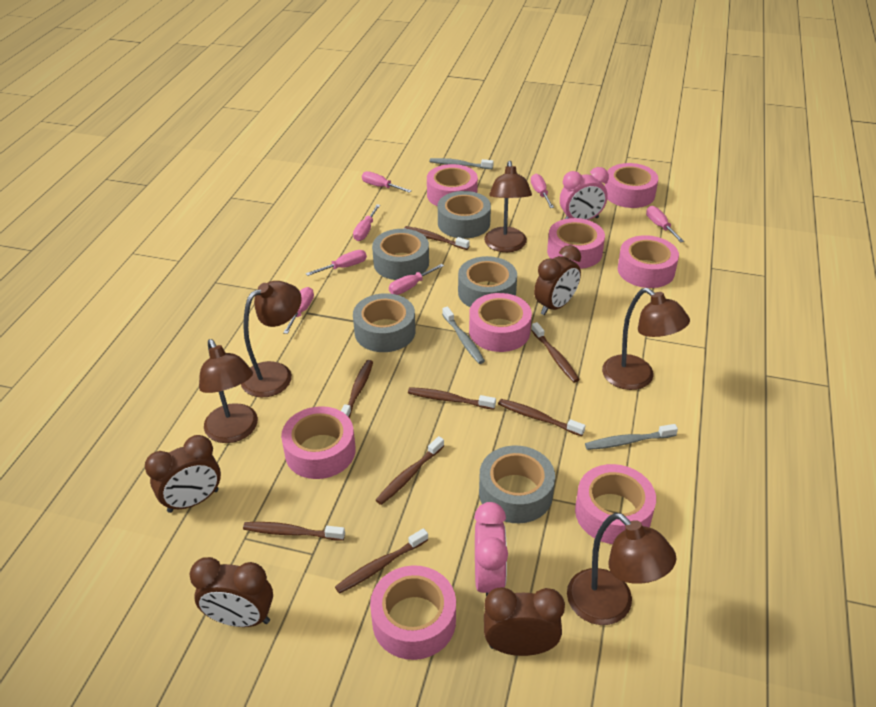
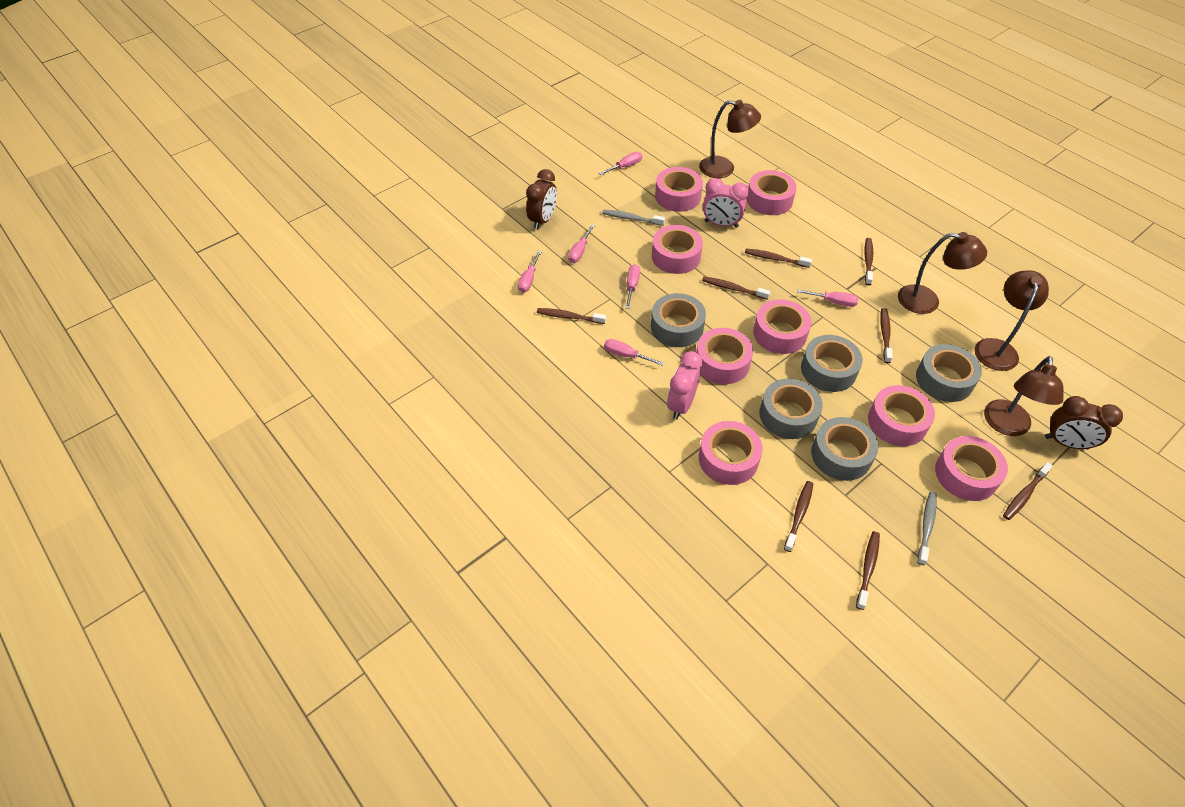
brown clock: 4 -> 2
brown lamp: 5 -> 4
grey toothbrush: 3 -> 2
pink screwdriver: 7 -> 6

